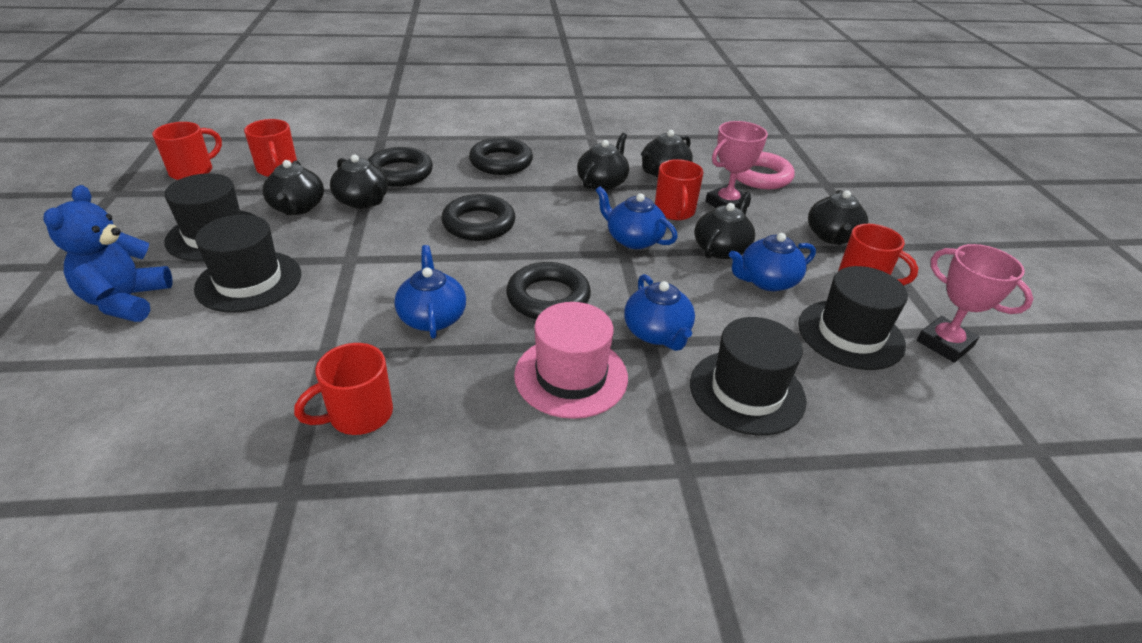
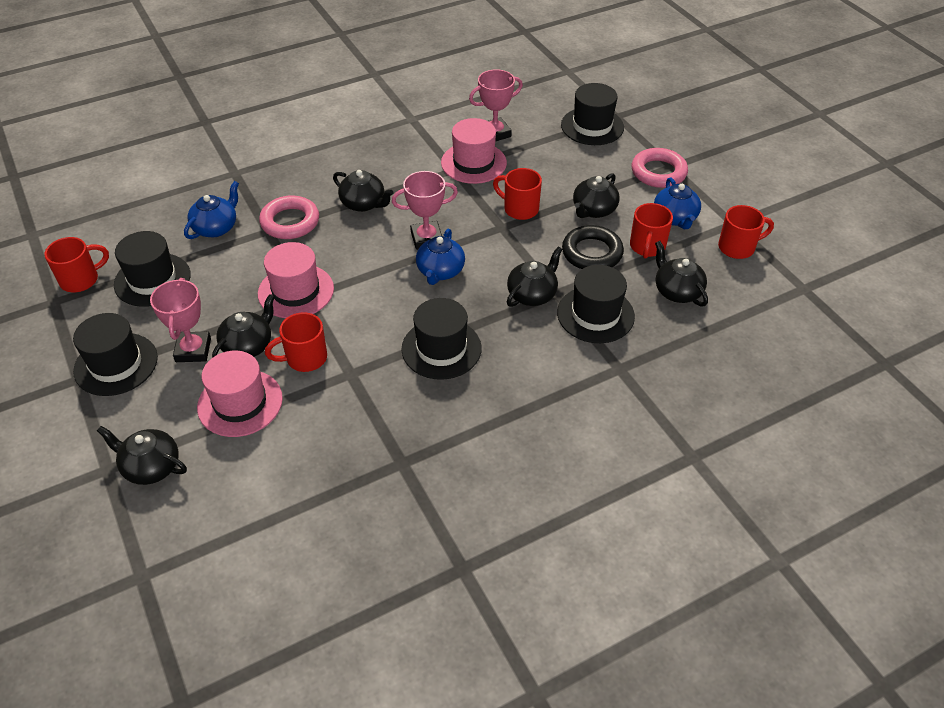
black hat: 4 -> 5
black ring: 4 -> 1
blue teapot: 4 -> 3
blue teddy bear: 1 -> 0
pink hat: 1 -> 3
pink ring: 1 -> 2
pink trophy: 2 -> 3

